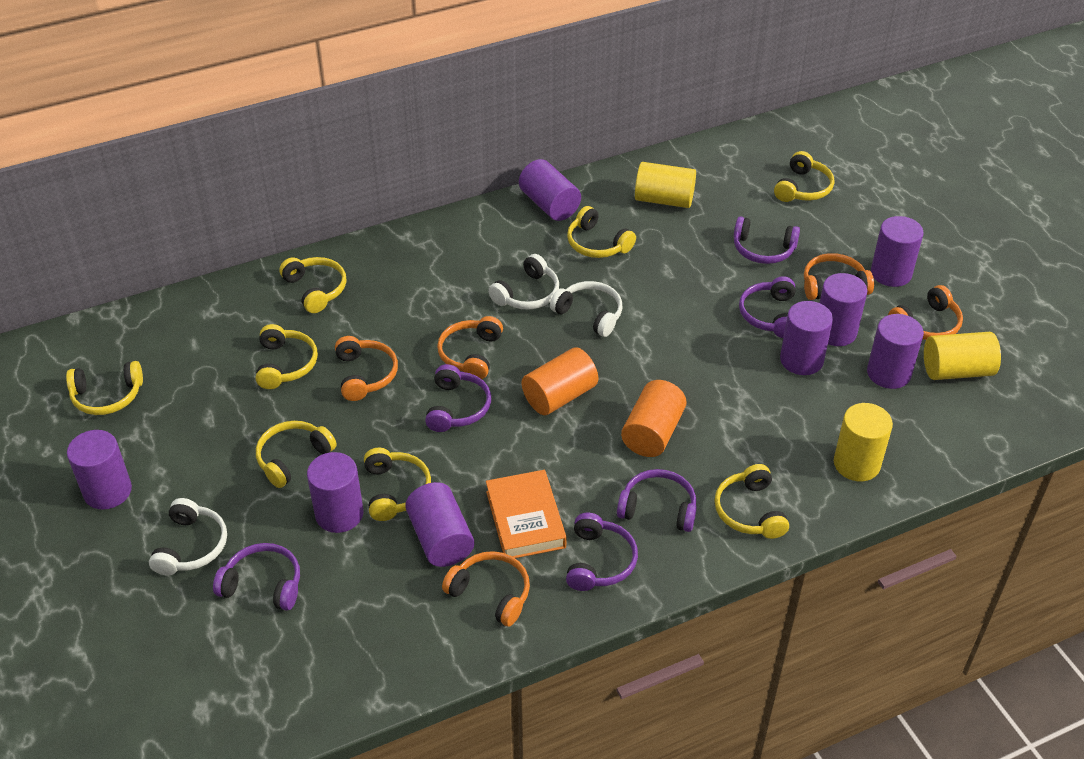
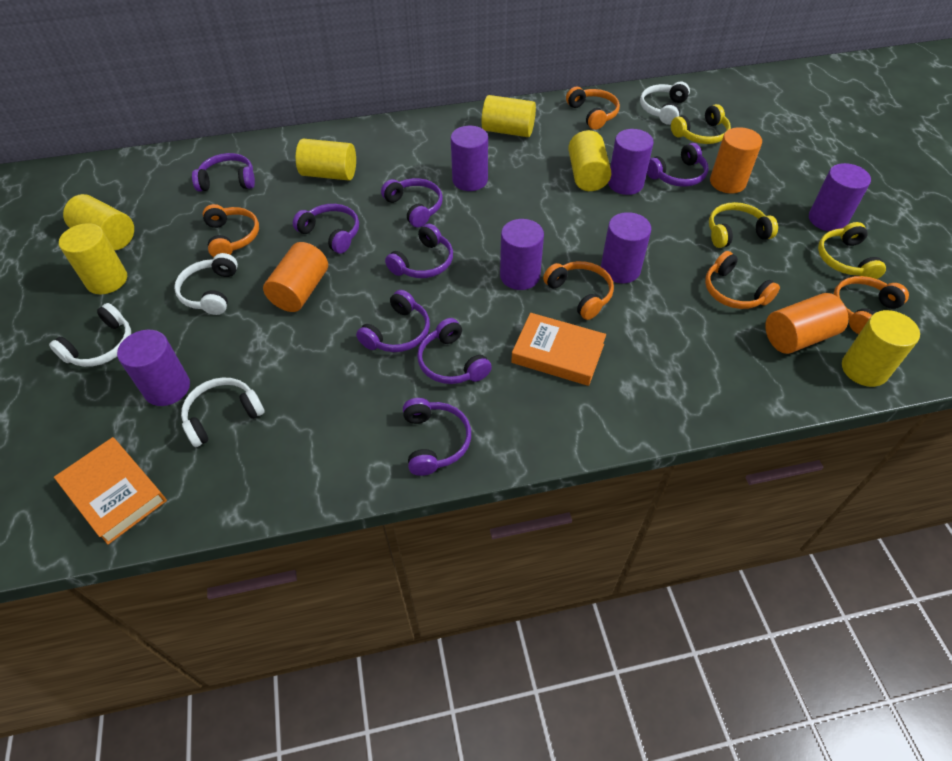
orange book: 1 -> 2
orange cylinder: 2 -> 3
purple cylinder: 8 -> 6
purple headphones: 6 -> 8
white headphones: 3 -> 4
yellow cylinder: 3 -> 6
yellow headphones: 8 -> 3

